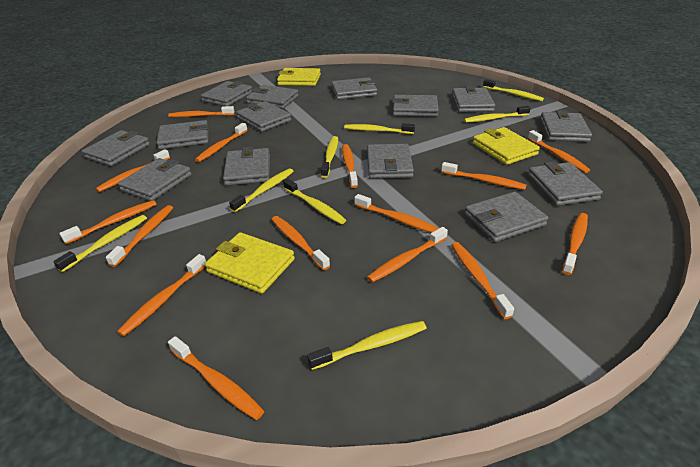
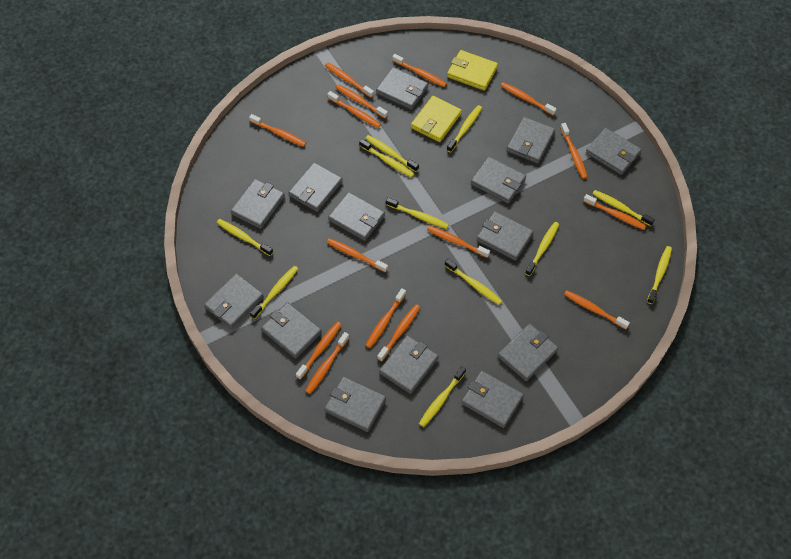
yellow toothbrush: 8 -> 11
yellow wallet: 3 -> 2

